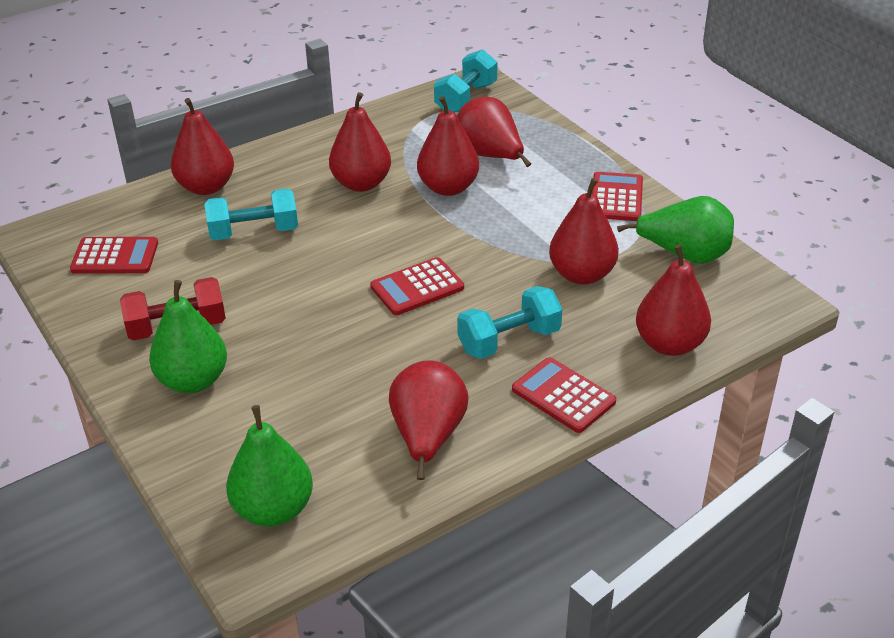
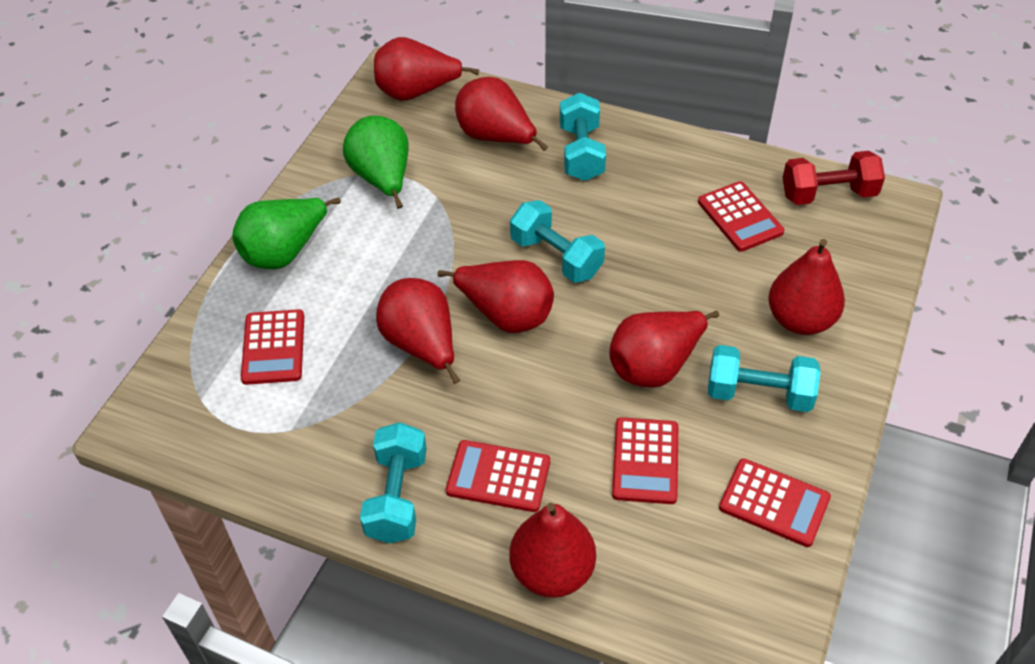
green pear: 3 -> 2
red calculator: 4 -> 5
turquoise dumbbell: 3 -> 4

